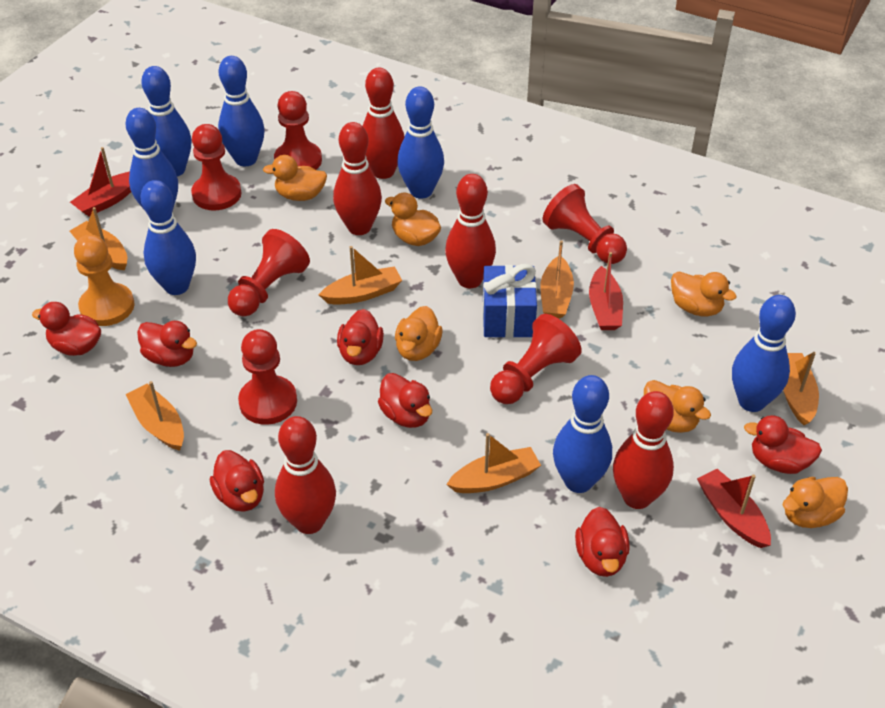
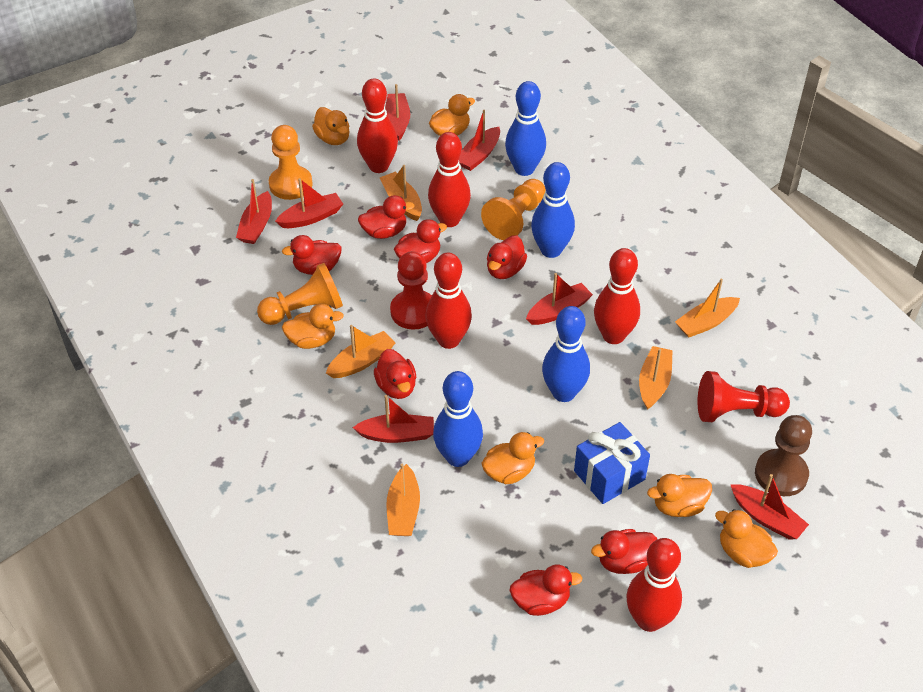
blue bowling pin: 7 -> 4
brown pawn: 0 -> 1
orange boat: 6 -> 5
orange pawn: 1 -> 3
red boat: 3 -> 7
red pawn: 6 -> 2

